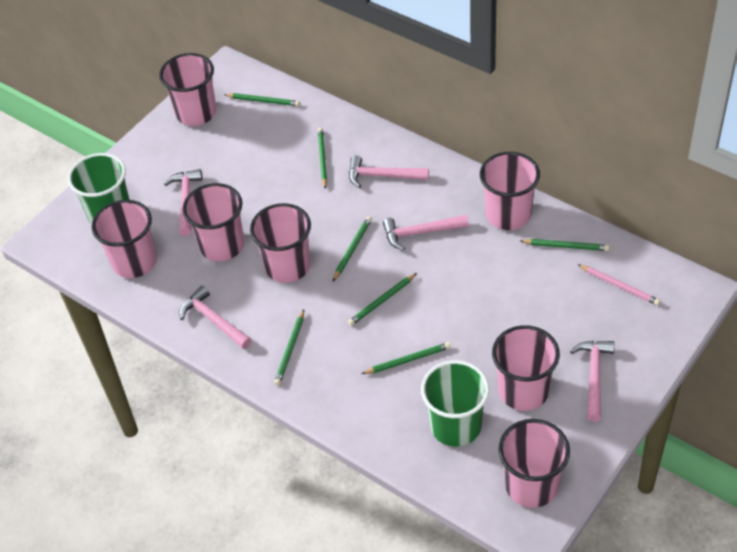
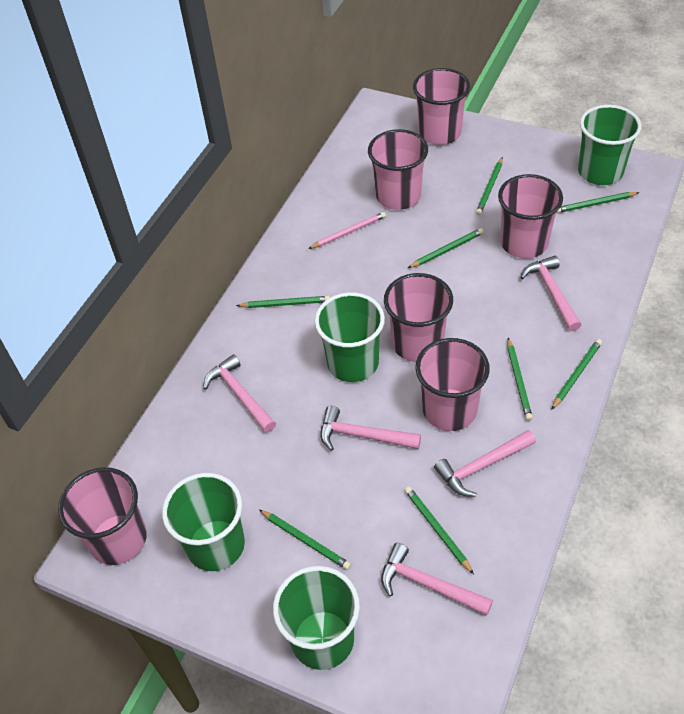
green cup: 2 -> 4
green pencil: 7 -> 8
pink cup: 7 -> 6

